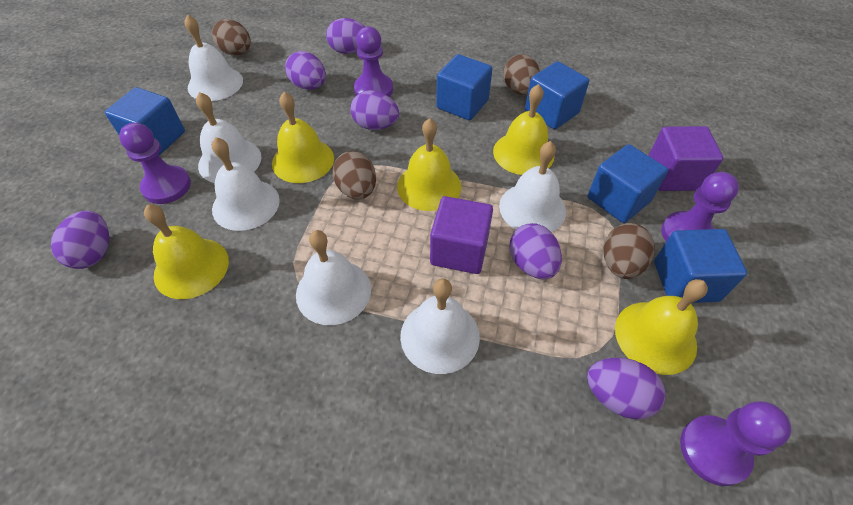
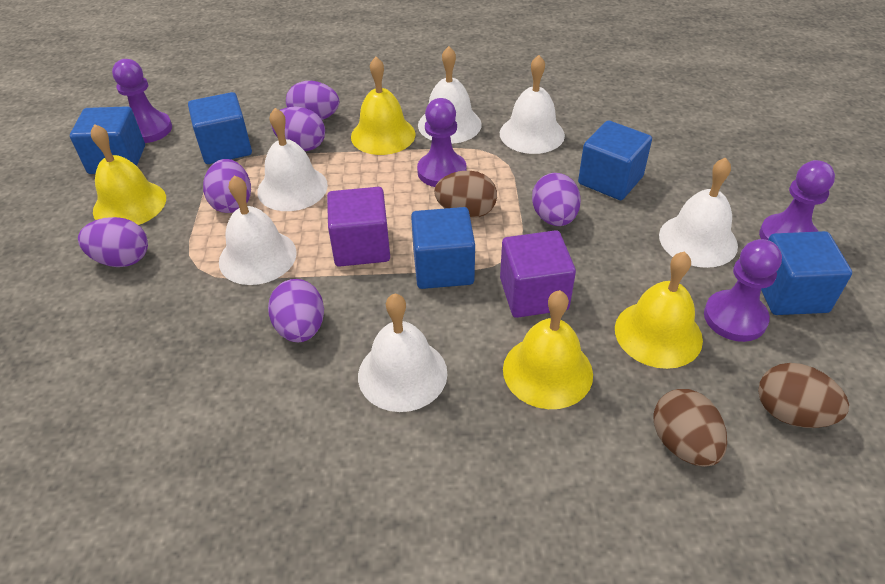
brown egg: 4 -> 3
yellow bell: 5 -> 4

